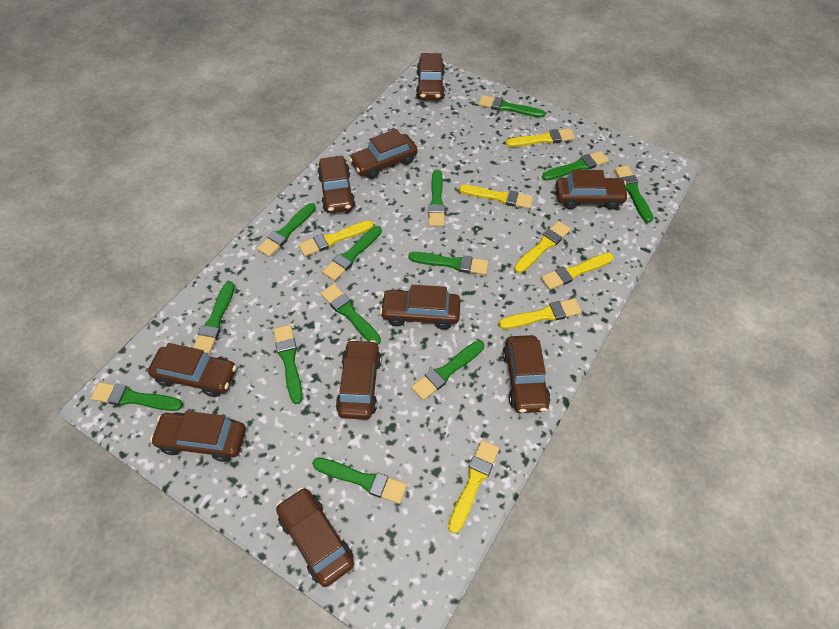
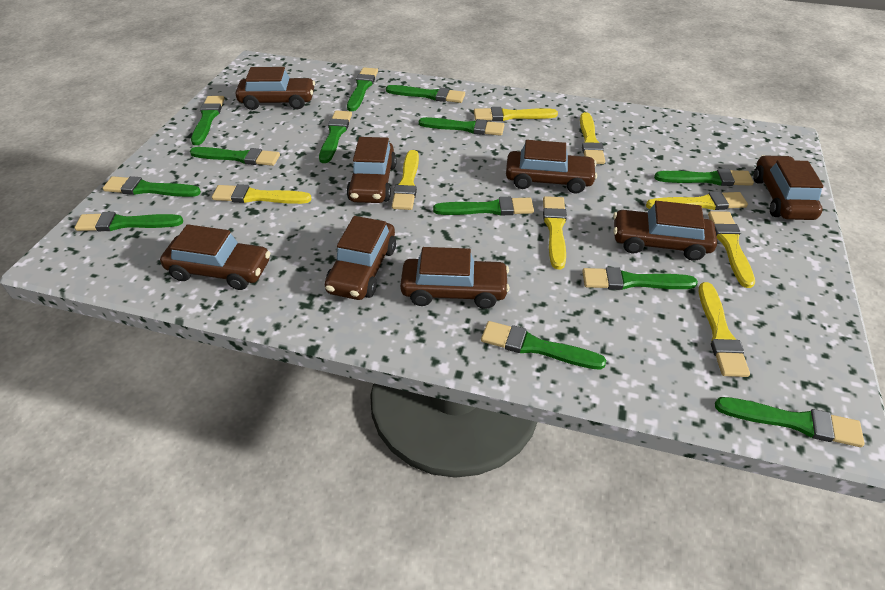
brown car: 10 -> 8
yellow brush: 7 -> 8

